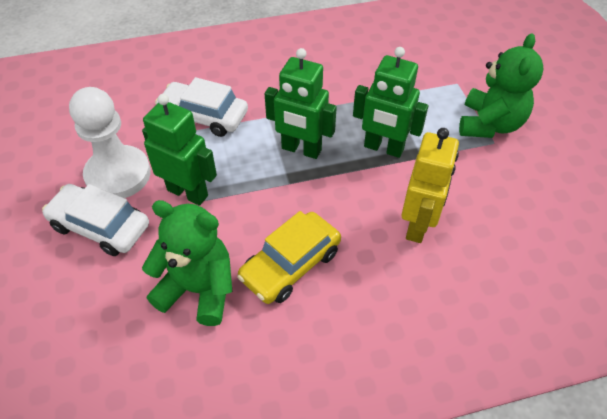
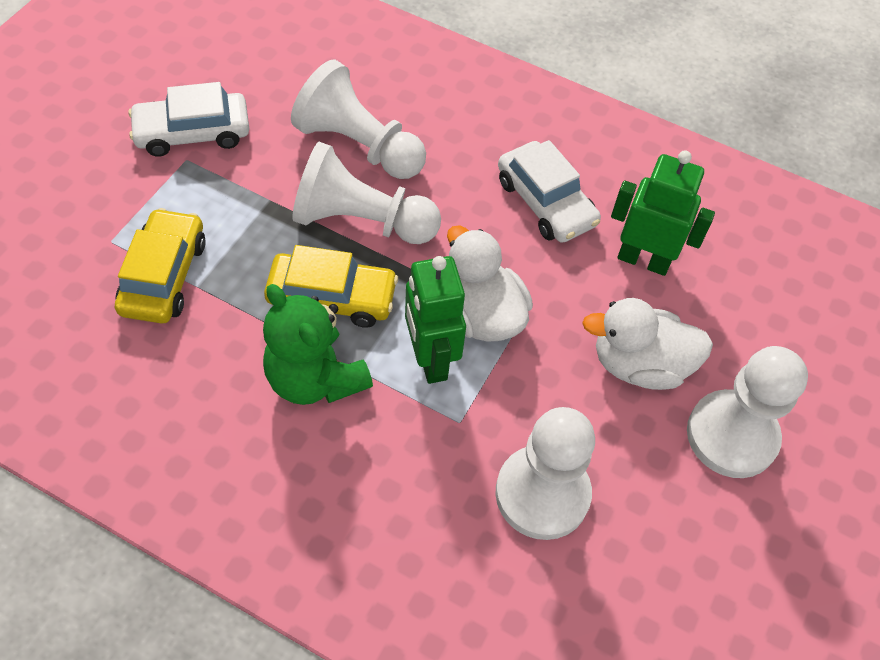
green robot: 3 -> 2
green teddy bear: 2 -> 1
white duck: 0 -> 2
white pawn: 1 -> 4
yellow car: 1 -> 2
yellow robot: 1 -> 0

